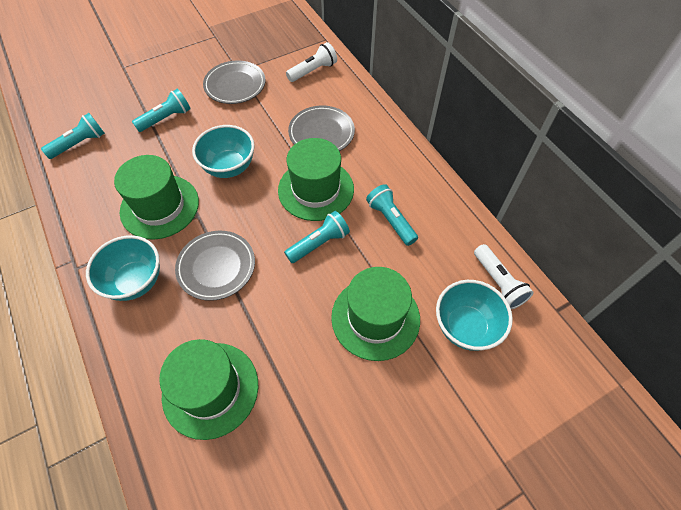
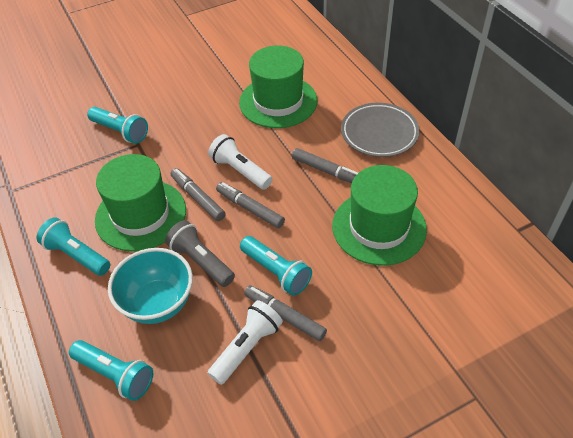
green hat: 4 -> 3
grey flashlight: 0 -> 1
grey marker: 0 -> 4
grey plate: 3 -> 1
turquoise bowl: 3 -> 1

